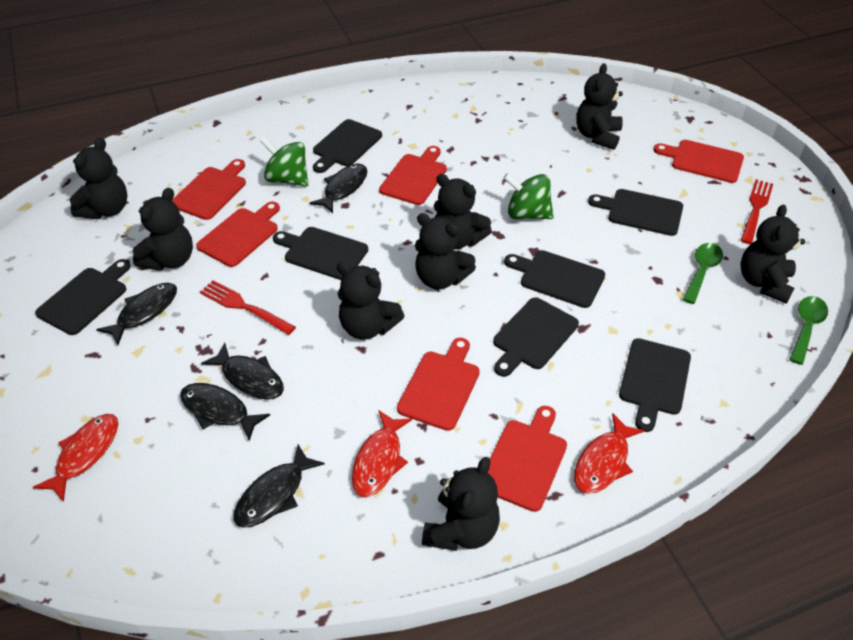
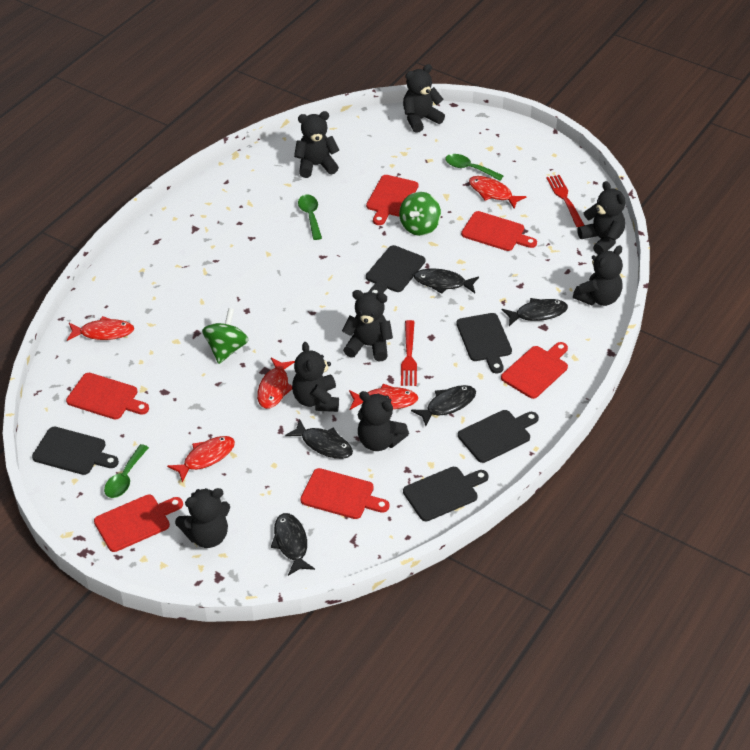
black cutting board: 7 -> 5
green spoon: 2 -> 3
red fish: 3 -> 5

